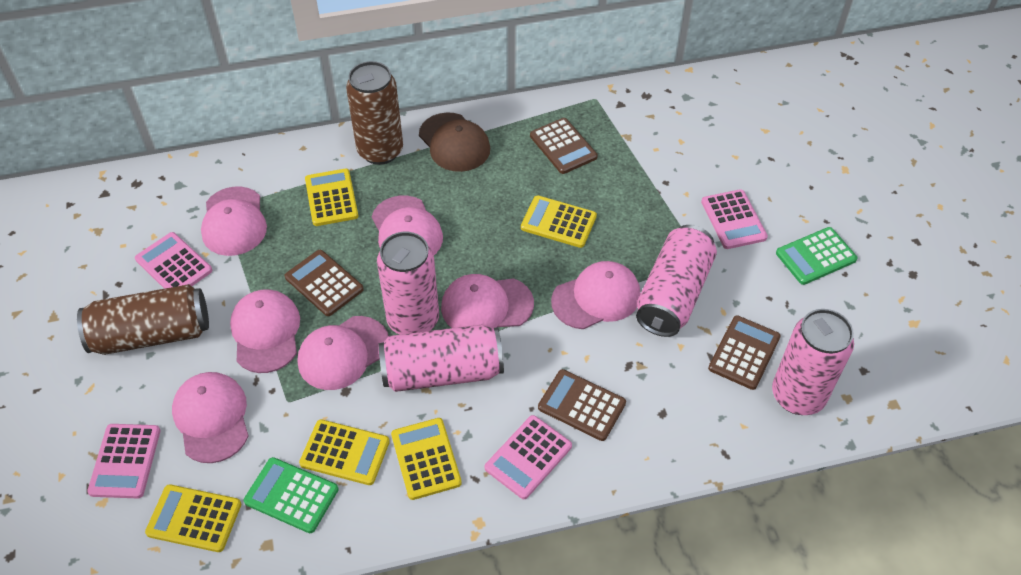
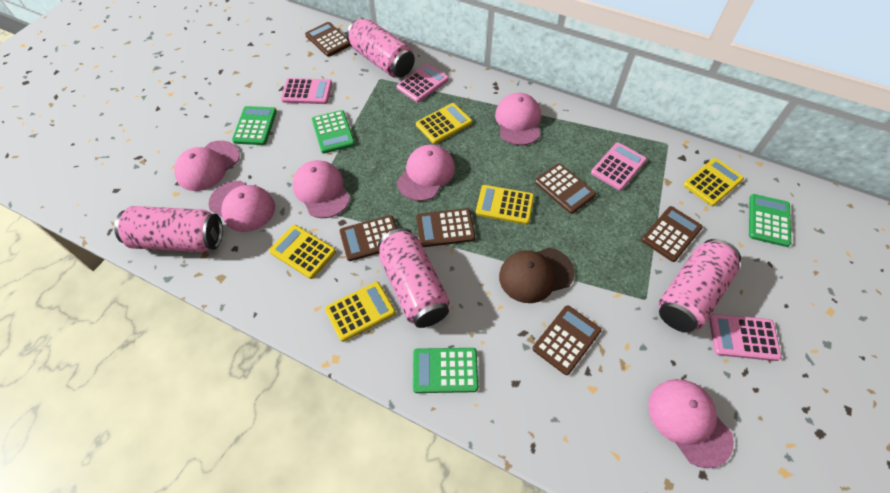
brown calculator: 4 -> 6
brown can: 2 -> 0
green calculator: 2 -> 4
pink cap: 7 -> 6

